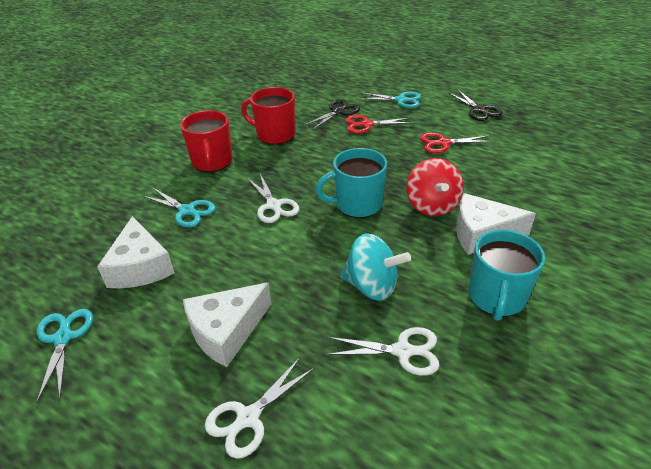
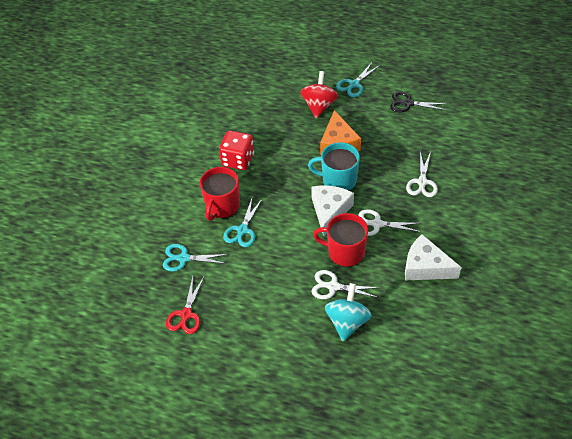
black scissors: 2 -> 1
orange cheese: 0 -> 1
red dice: 0 -> 1
red scissors: 2 -> 1
turquoise mug: 2 -> 1
white cheese: 3 -> 2

